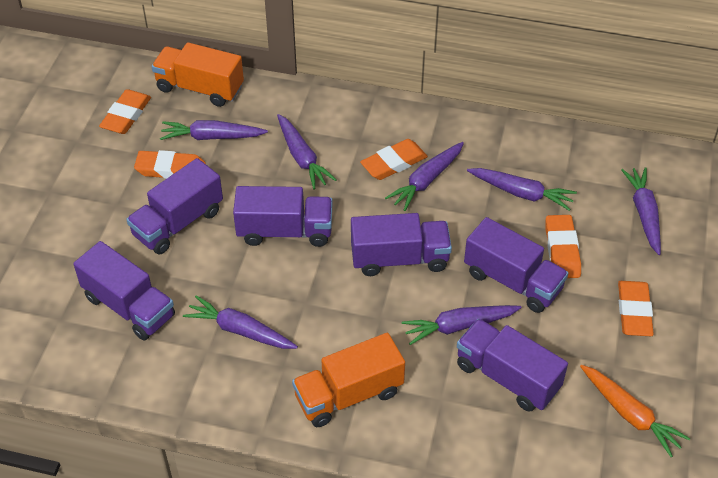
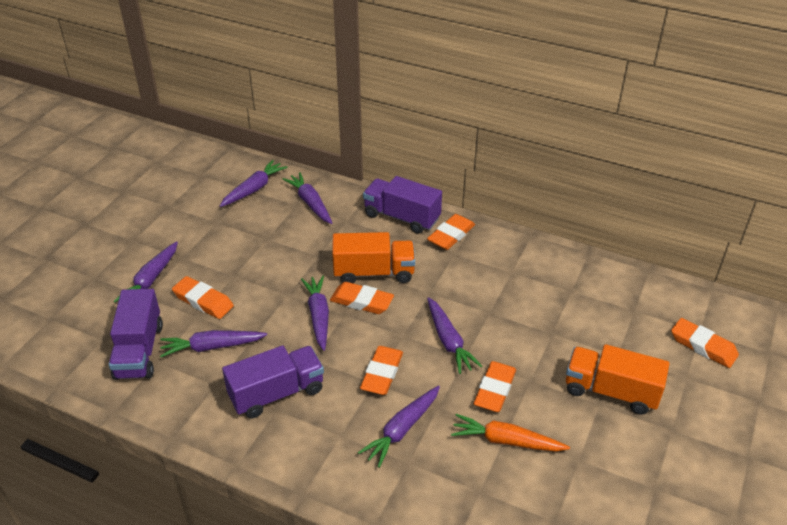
orange eraser: 5 -> 6
purple truck: 6 -> 3

